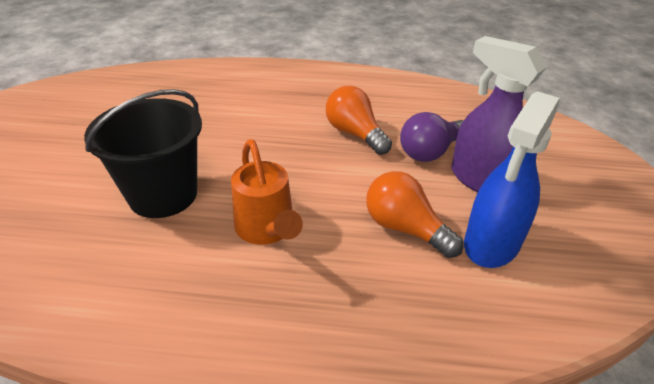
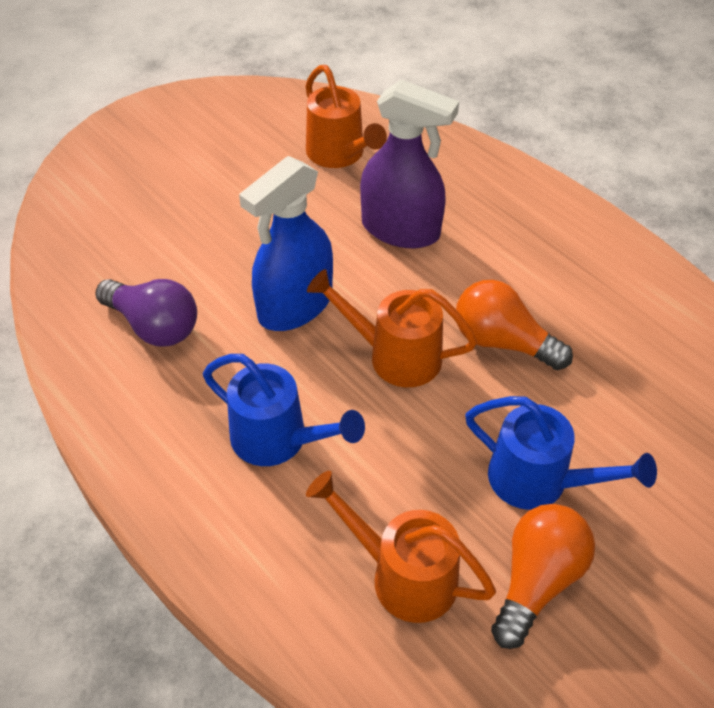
black bucket: 1 -> 0
blue watering can: 0 -> 2
orange watering can: 1 -> 3

